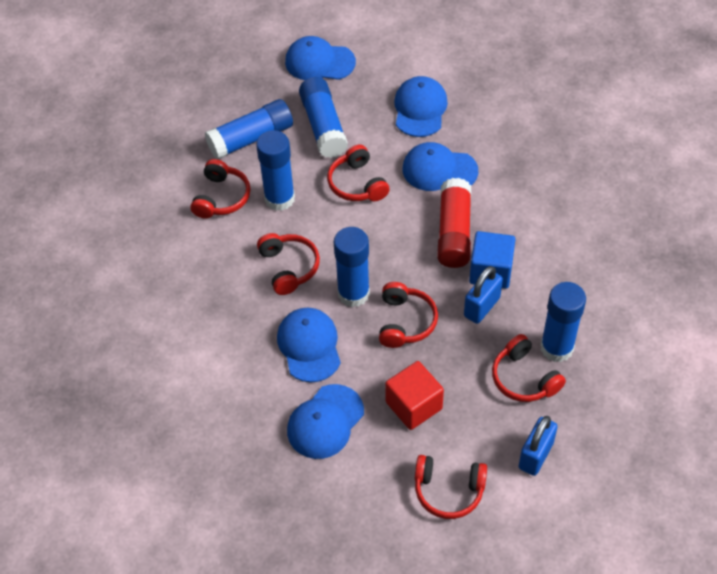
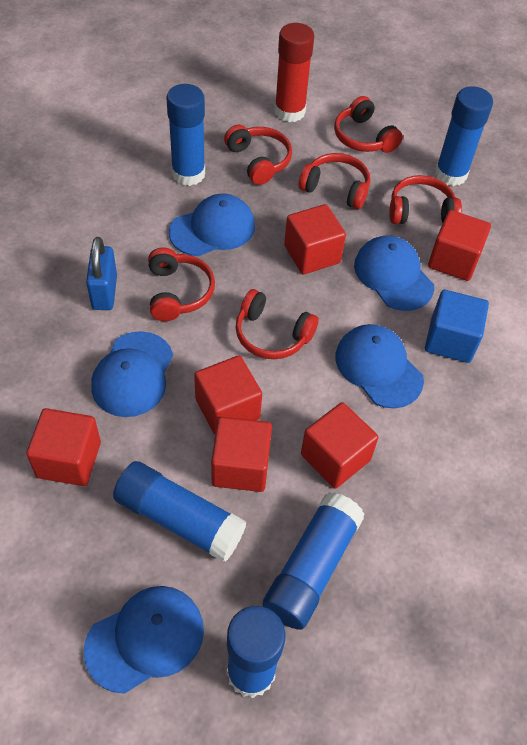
blue padlock: 2 -> 1
red cube: 1 -> 6

